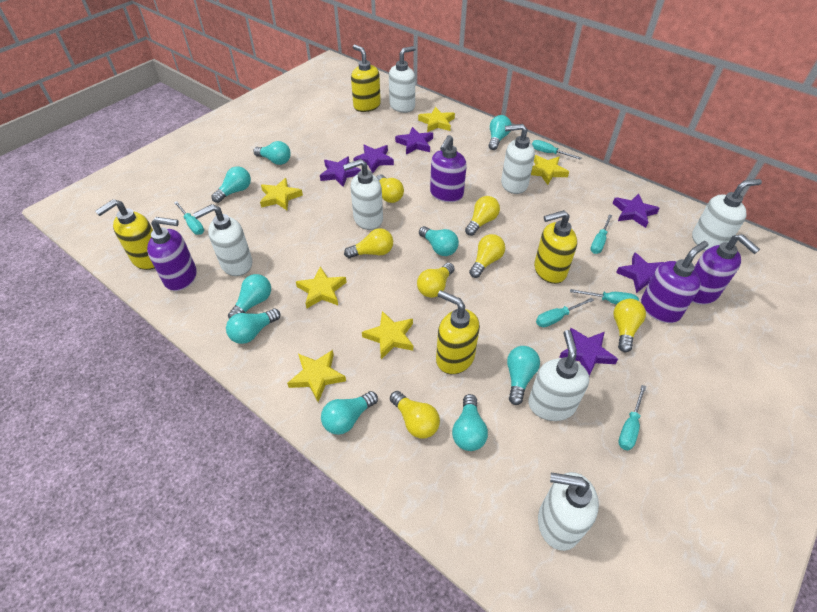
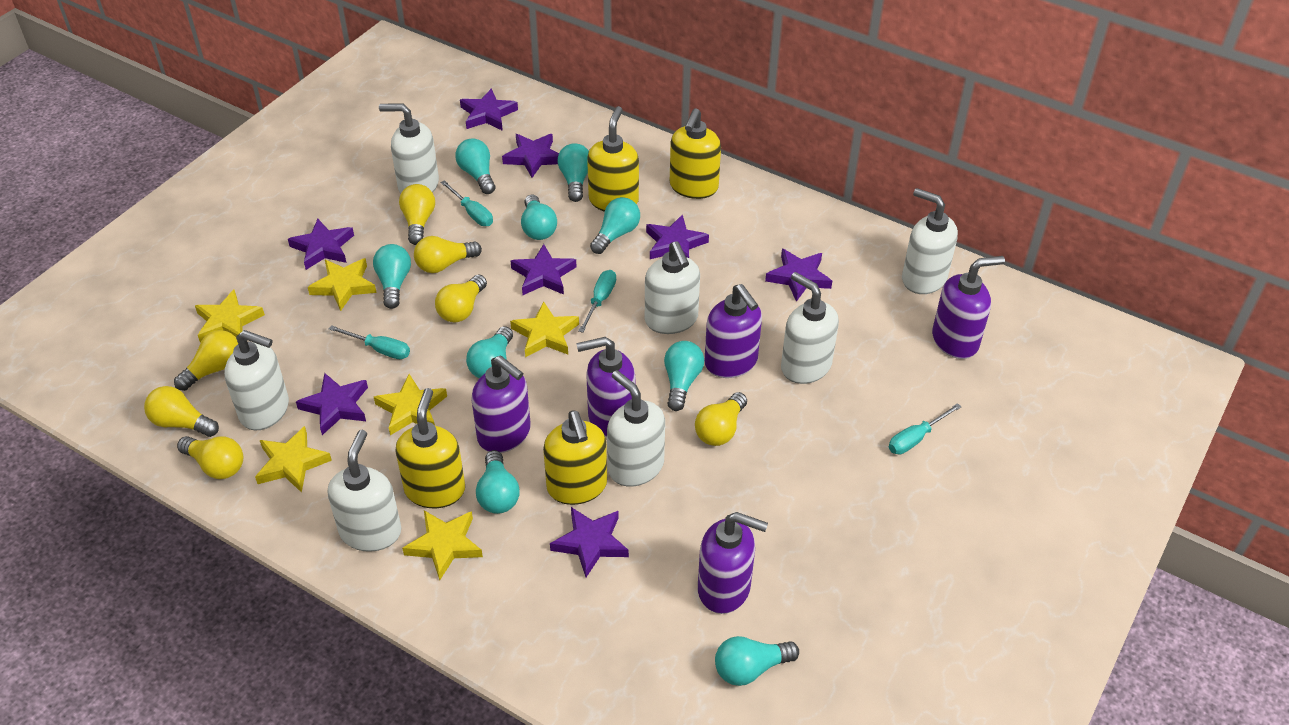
purple soap dispenser: 4 -> 5
purple star: 6 -> 8
turquoise screwdriver: 6 -> 4

